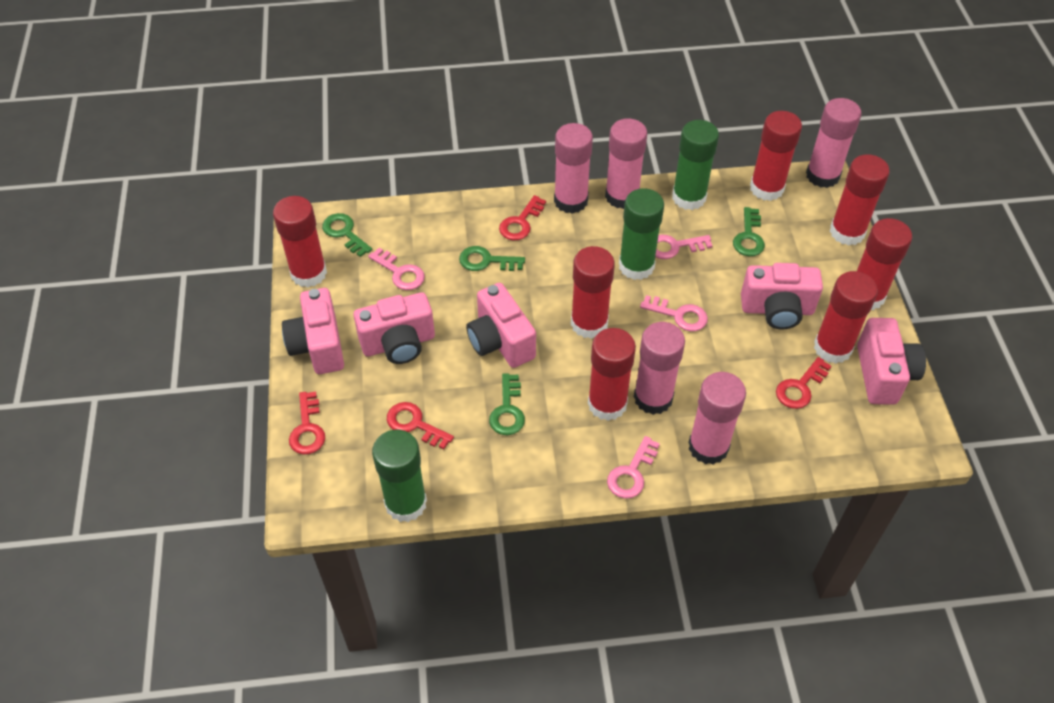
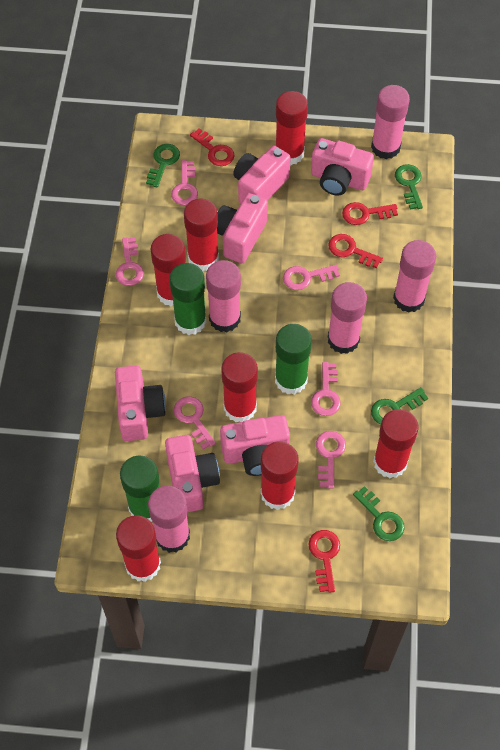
pink camera: 5 -> 6
pink key: 4 -> 6

